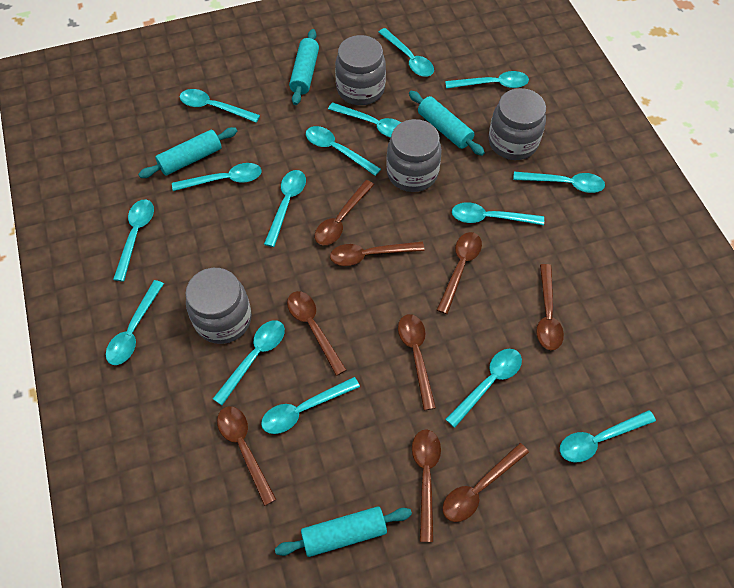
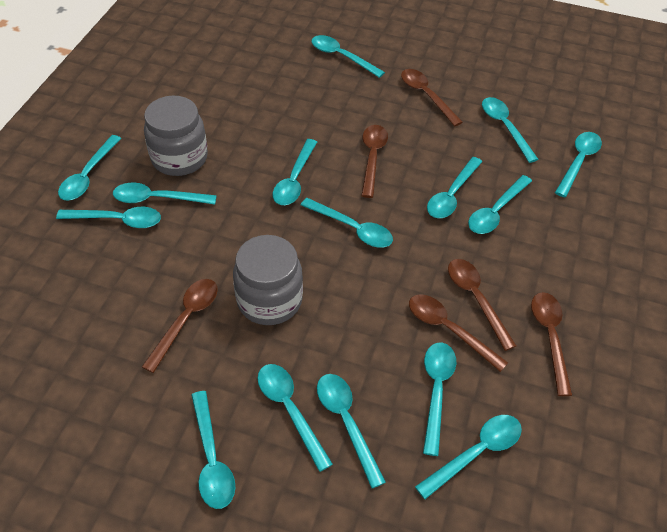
brown spoon: 9 -> 6
grey jar: 4 -> 2
turquoise rolling pin: 4 -> 0

